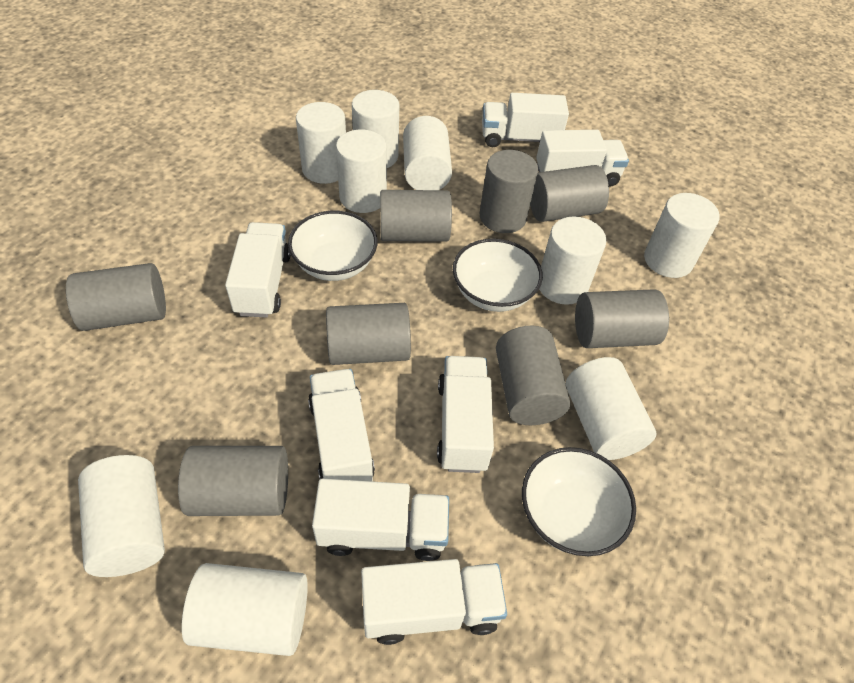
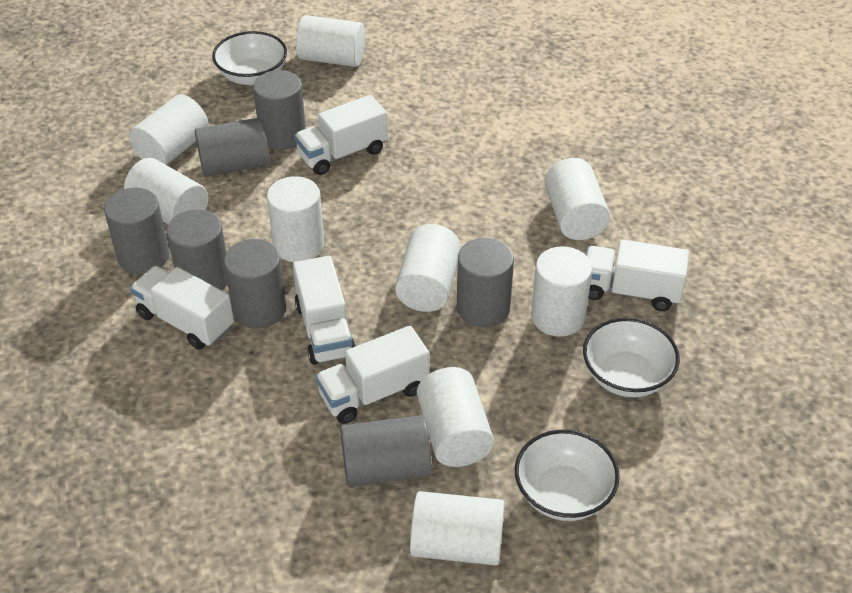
grey cylinder: 8 -> 7
white truck: 7 -> 5

